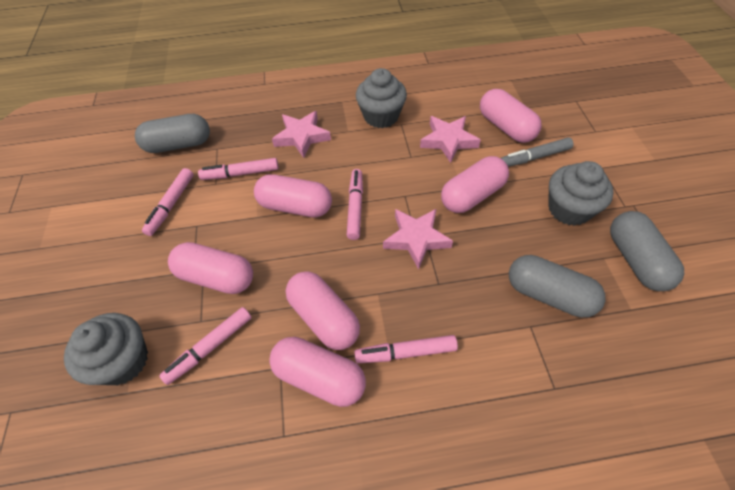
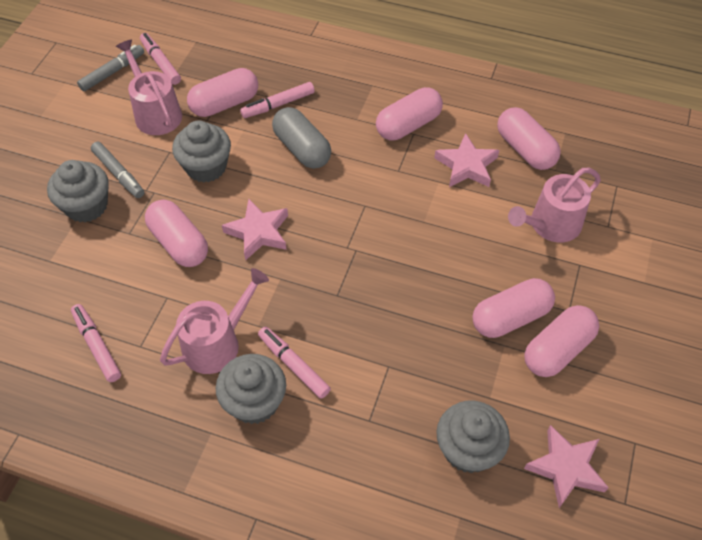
grey capsule: 3 -> 1
grey cupcake: 3 -> 4
grey marker: 1 -> 2
pink marker: 5 -> 4
pink watering can: 0 -> 3

